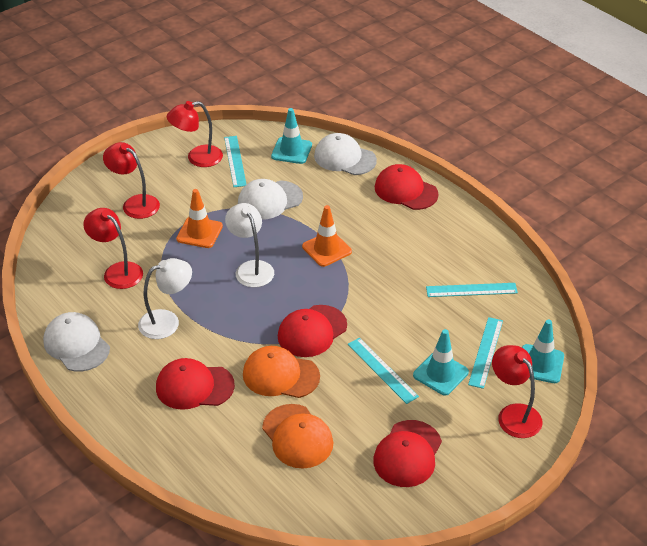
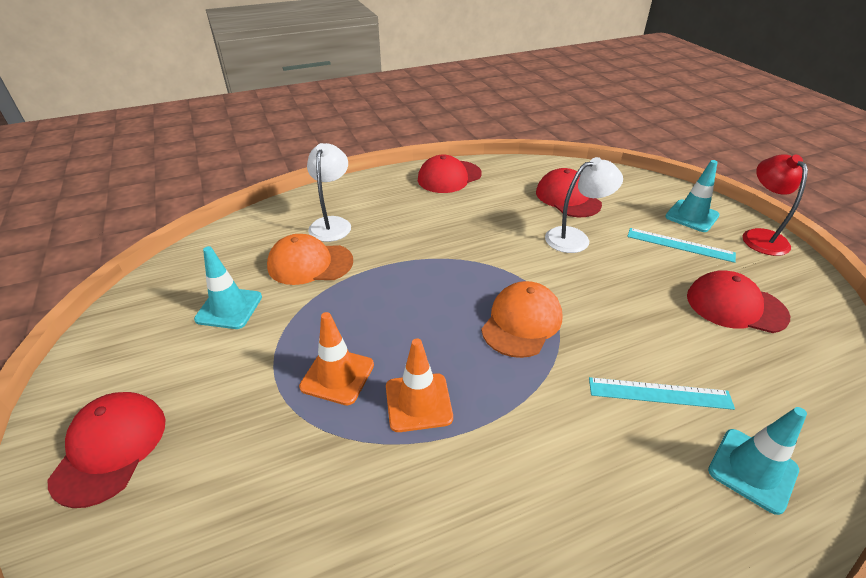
red lamp: 4 -> 1
turquoise ruler: 4 -> 2
white cap: 3 -> 0

